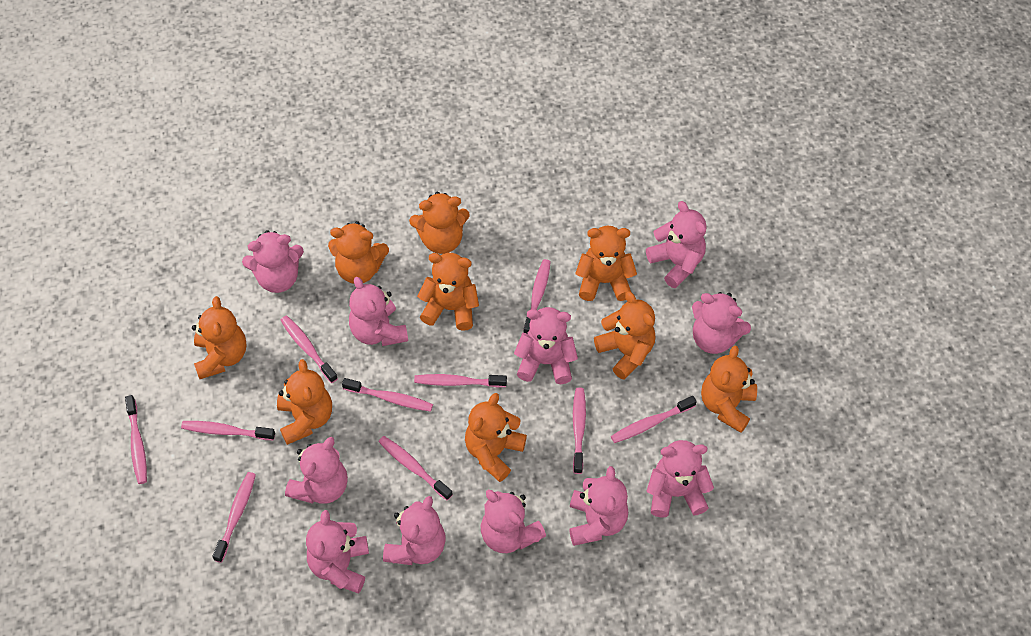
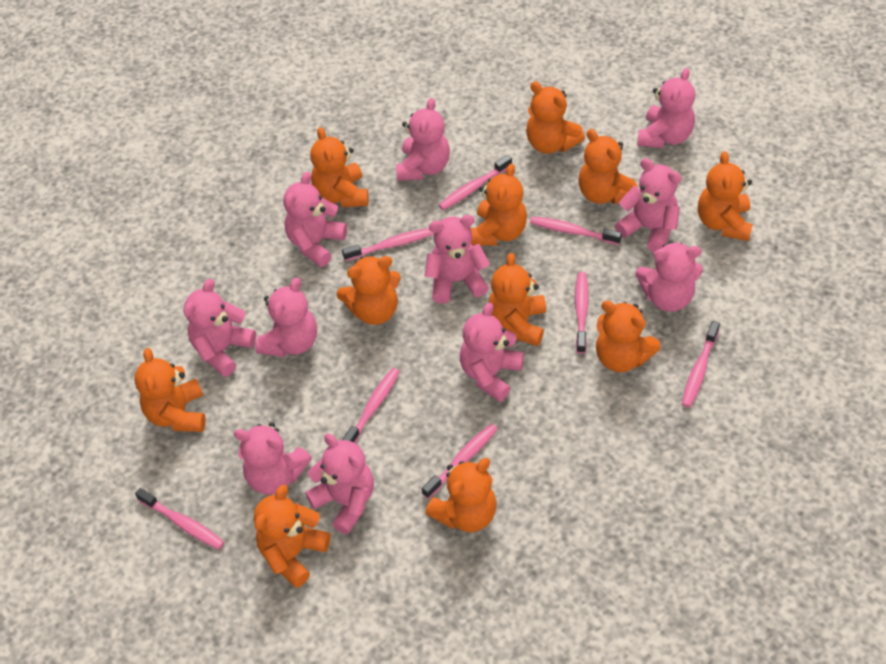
orange teddy bear: 9 -> 11
pink toothbrush: 10 -> 8

